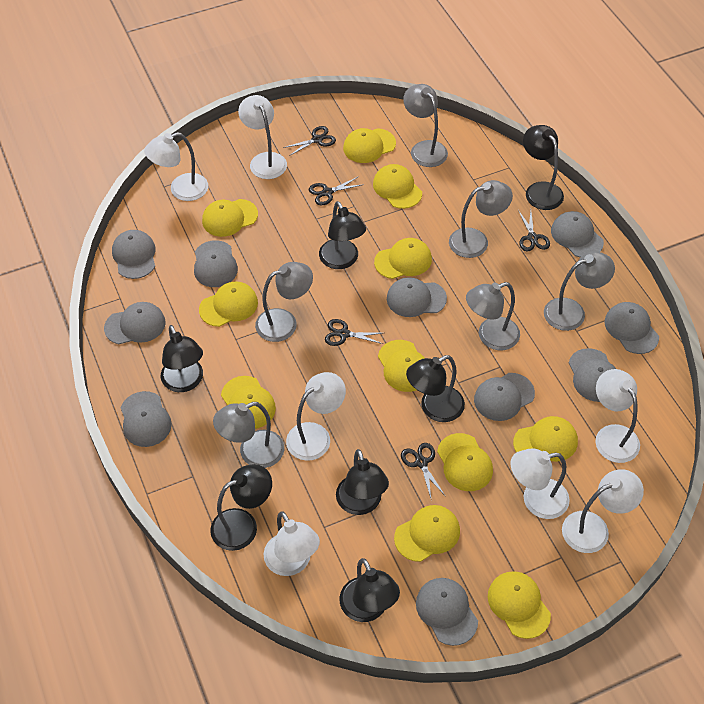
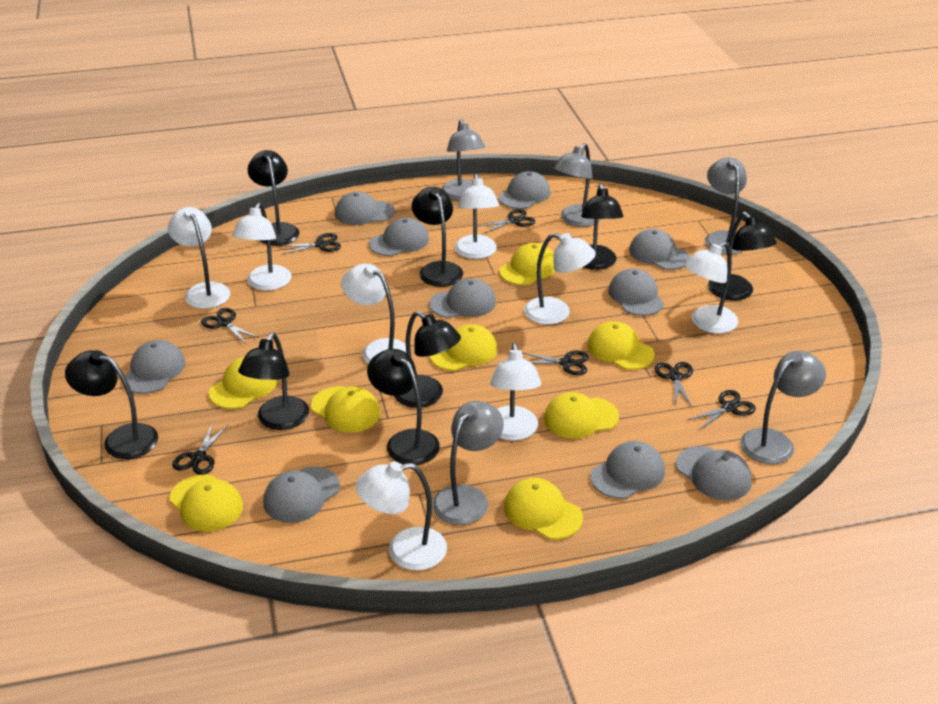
black lamp: 7 -> 8
black scissors: 5 -> 7
grey lamp: 6 -> 5
white lamp: 7 -> 8
yellow cap: 11 -> 8

